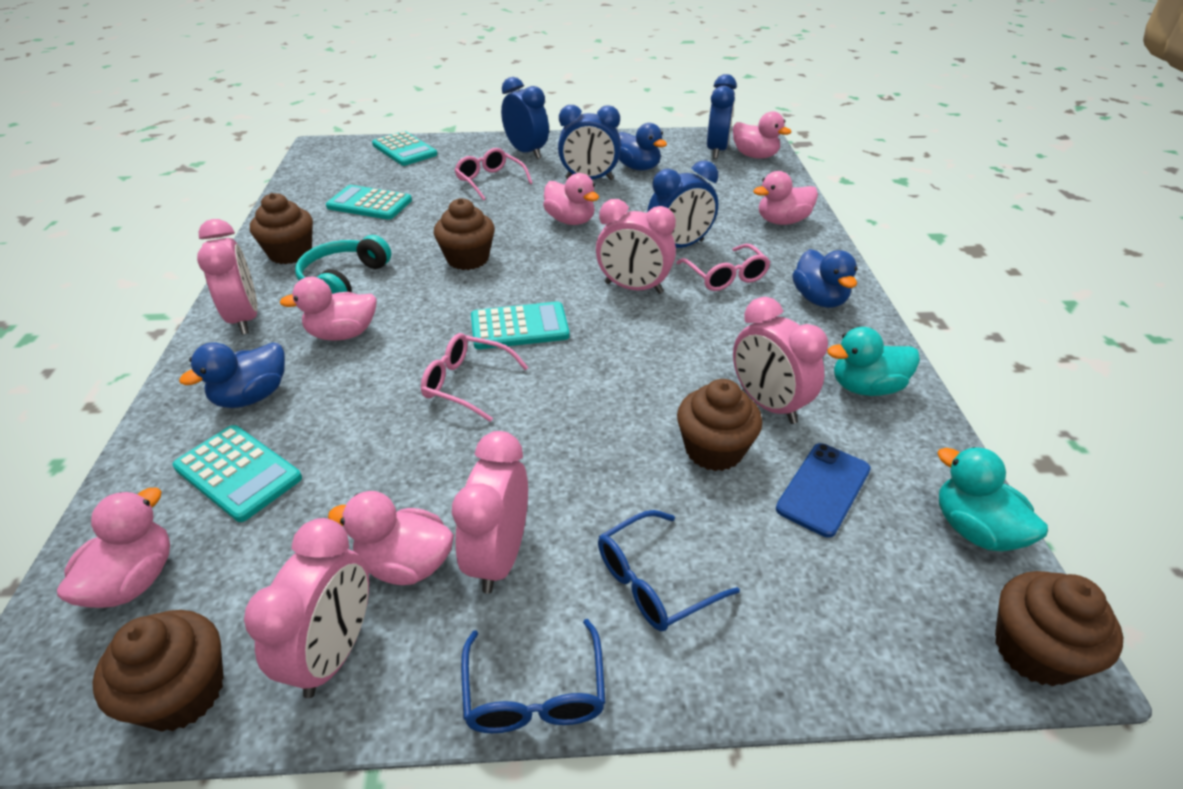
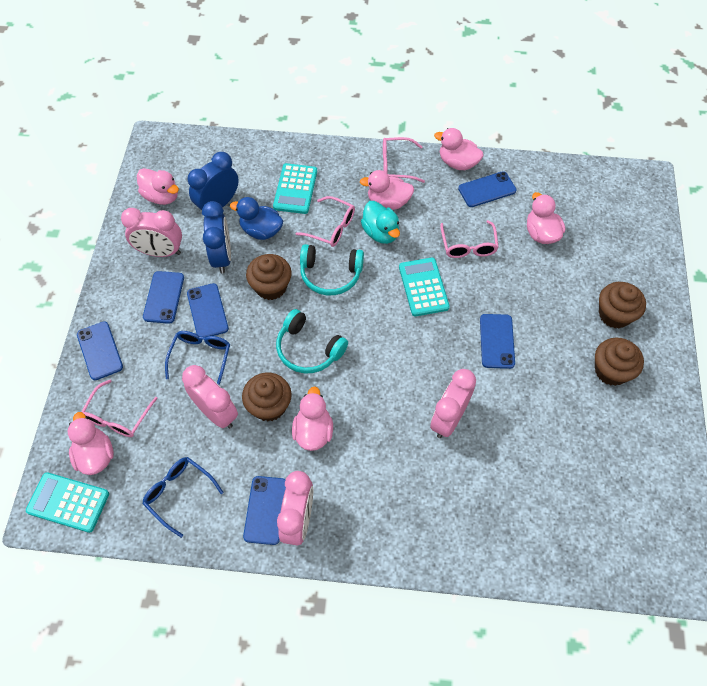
blue clock: 4 -> 2
blue duck: 3 -> 1
blue phone: 1 -> 6
brown cupcake: 5 -> 4
pink clock: 5 -> 4
pink glasses: 3 -> 4
turquoise calculator: 4 -> 3
turquoise duck: 2 -> 1
turquoise headphones: 1 -> 2

